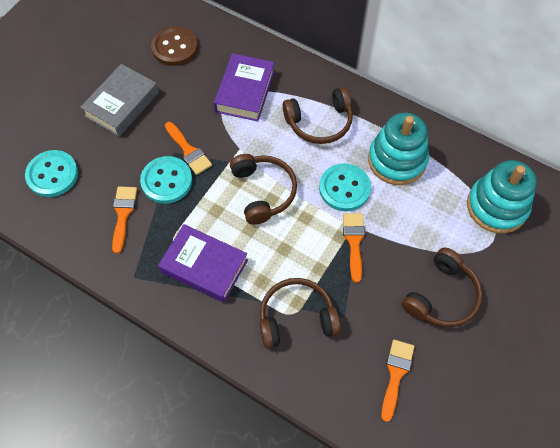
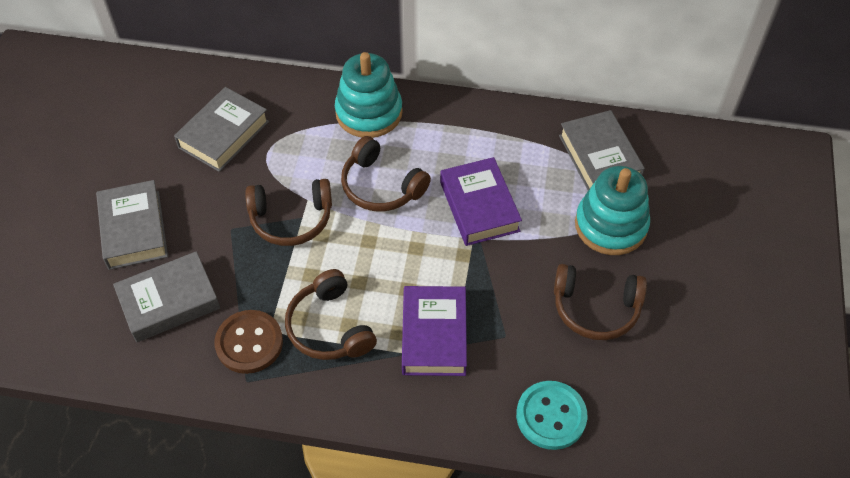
grey book: 1 -> 4
orange brush: 4 -> 0
turquoise button: 3 -> 1

